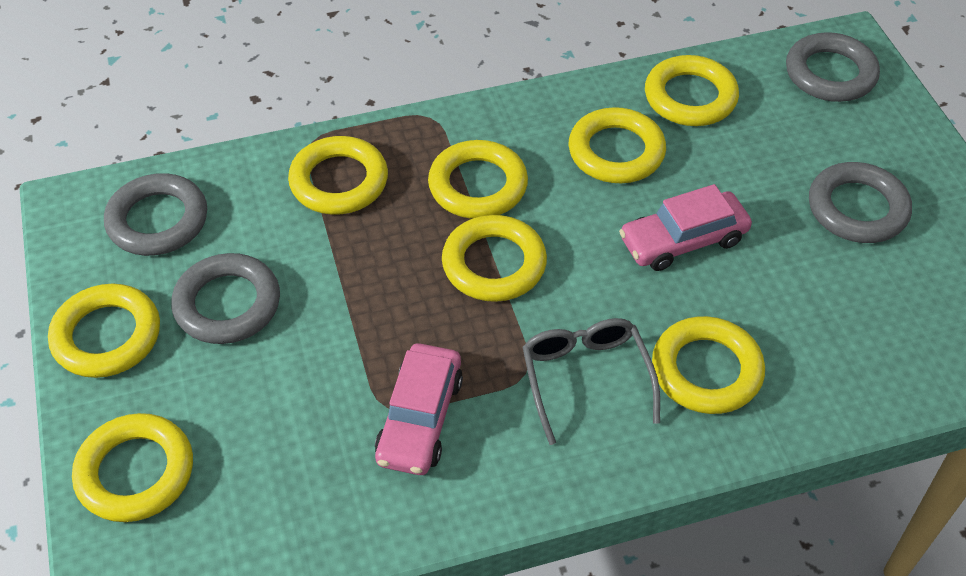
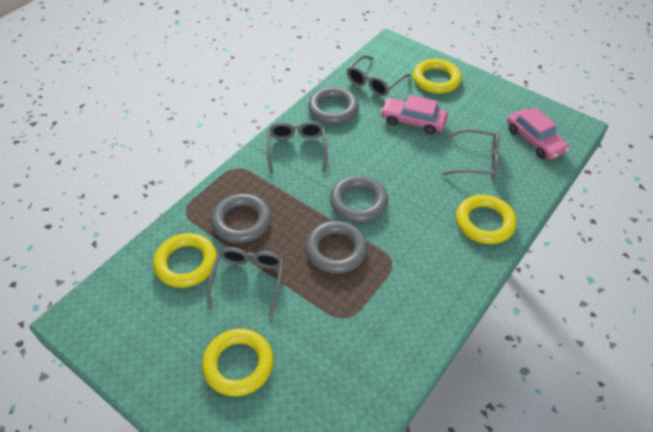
grey glasses: 1 -> 4
yellow ring: 8 -> 4

